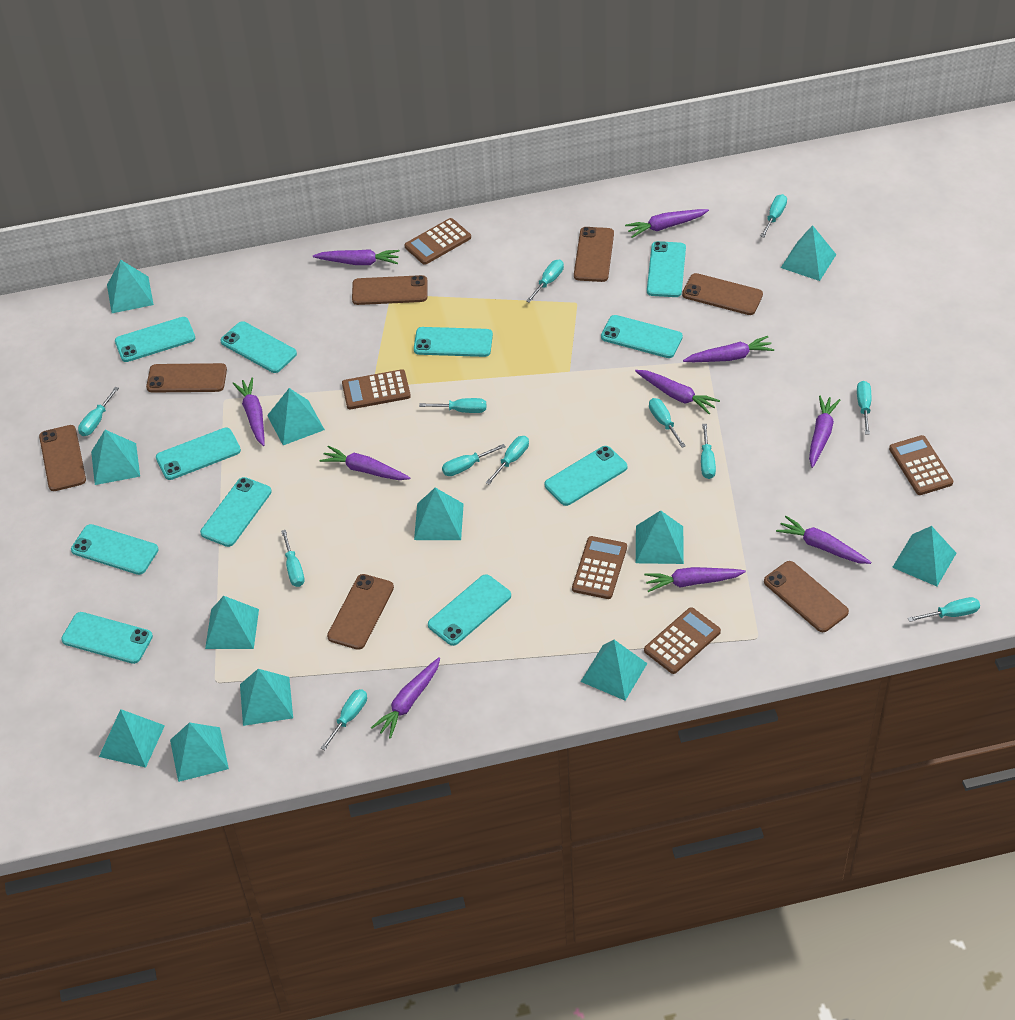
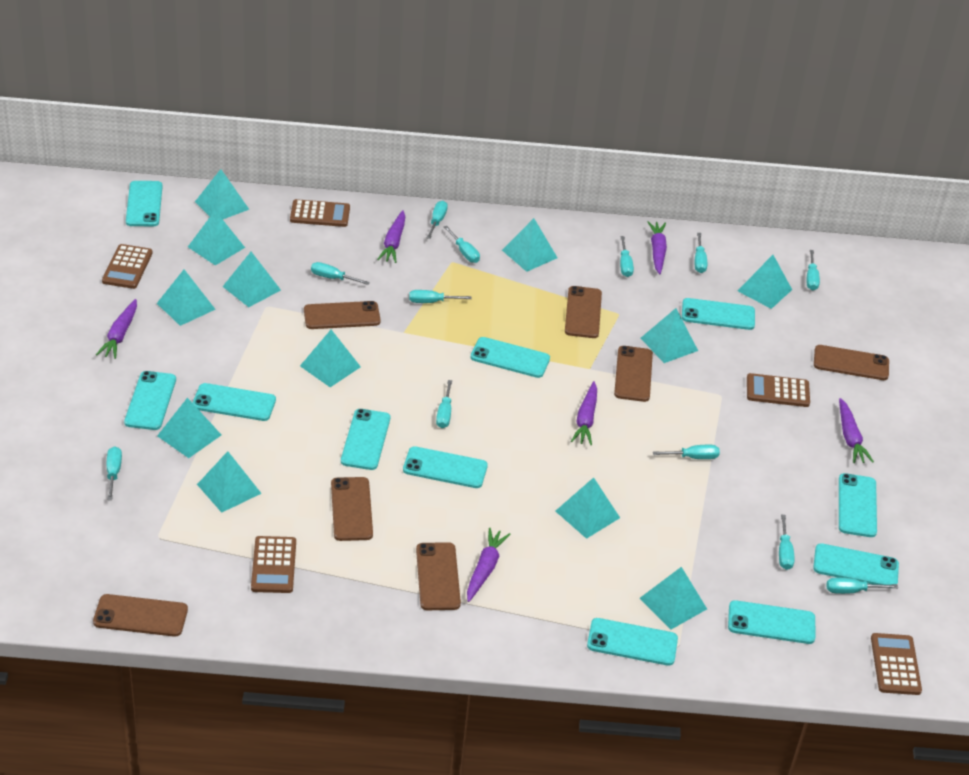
purple carrot: 10 -> 6

